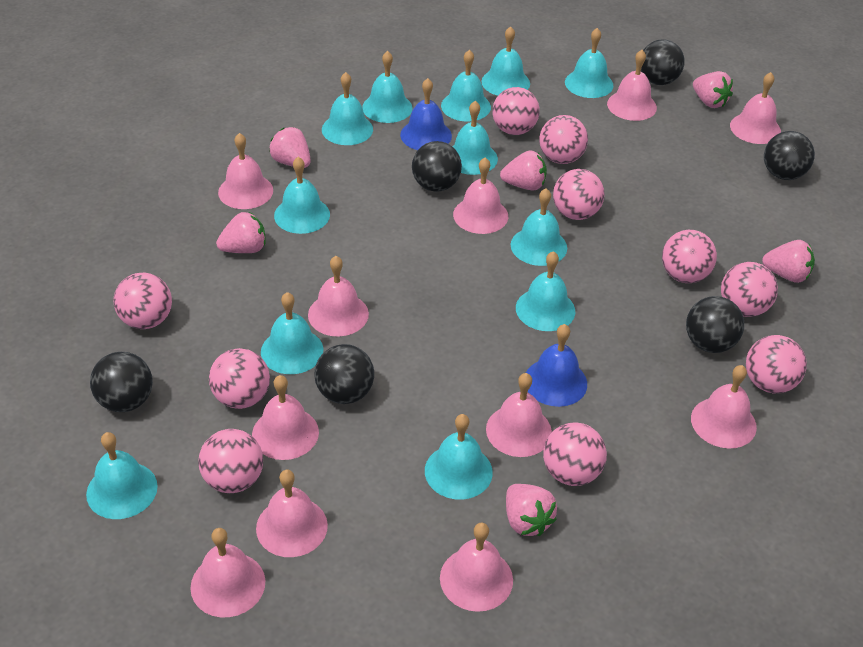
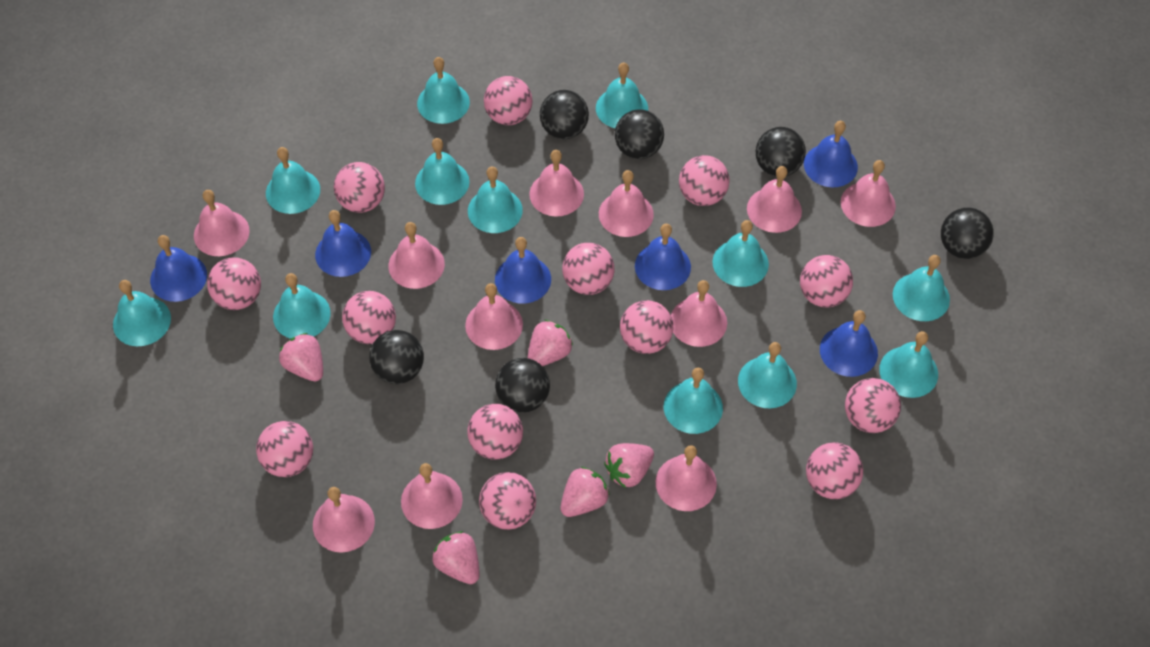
blue bell: 2 -> 6
pink ball: 10 -> 13
pink strawberry: 6 -> 5

